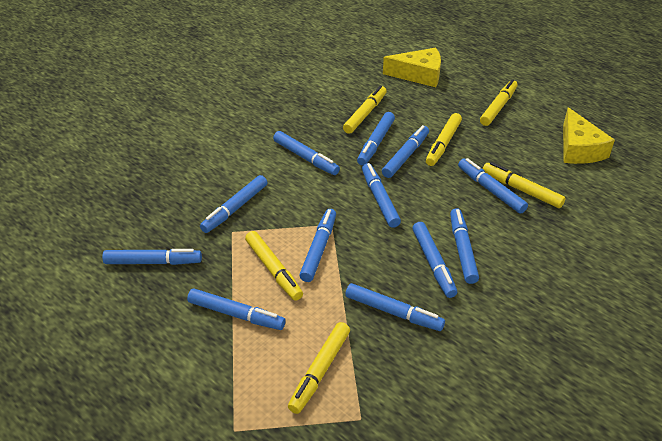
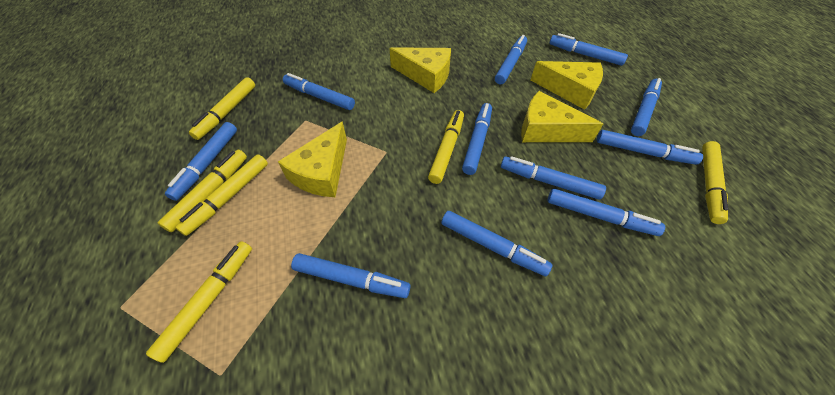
blue marker: 12 -> 11
yellow cheese: 2 -> 4

